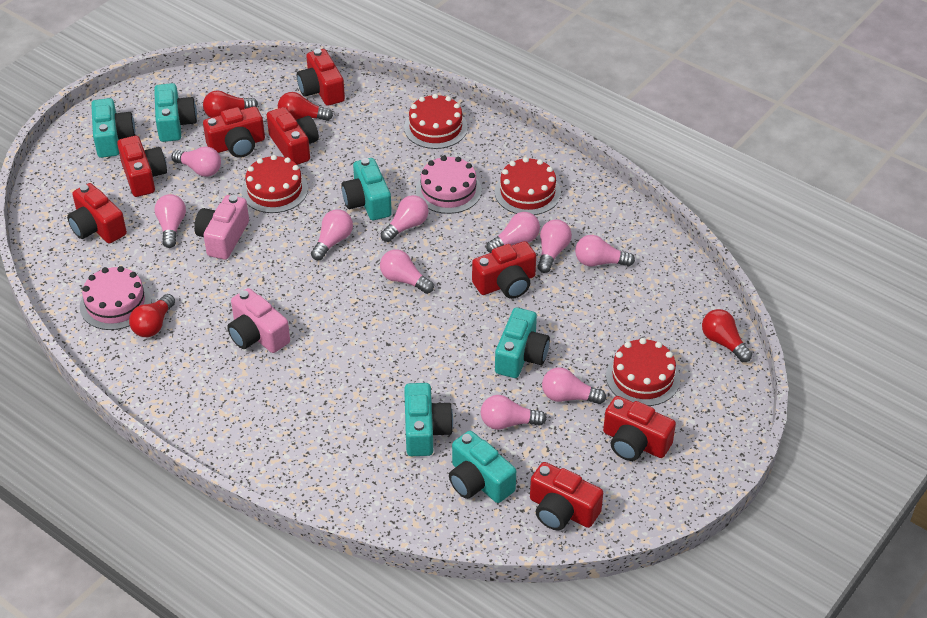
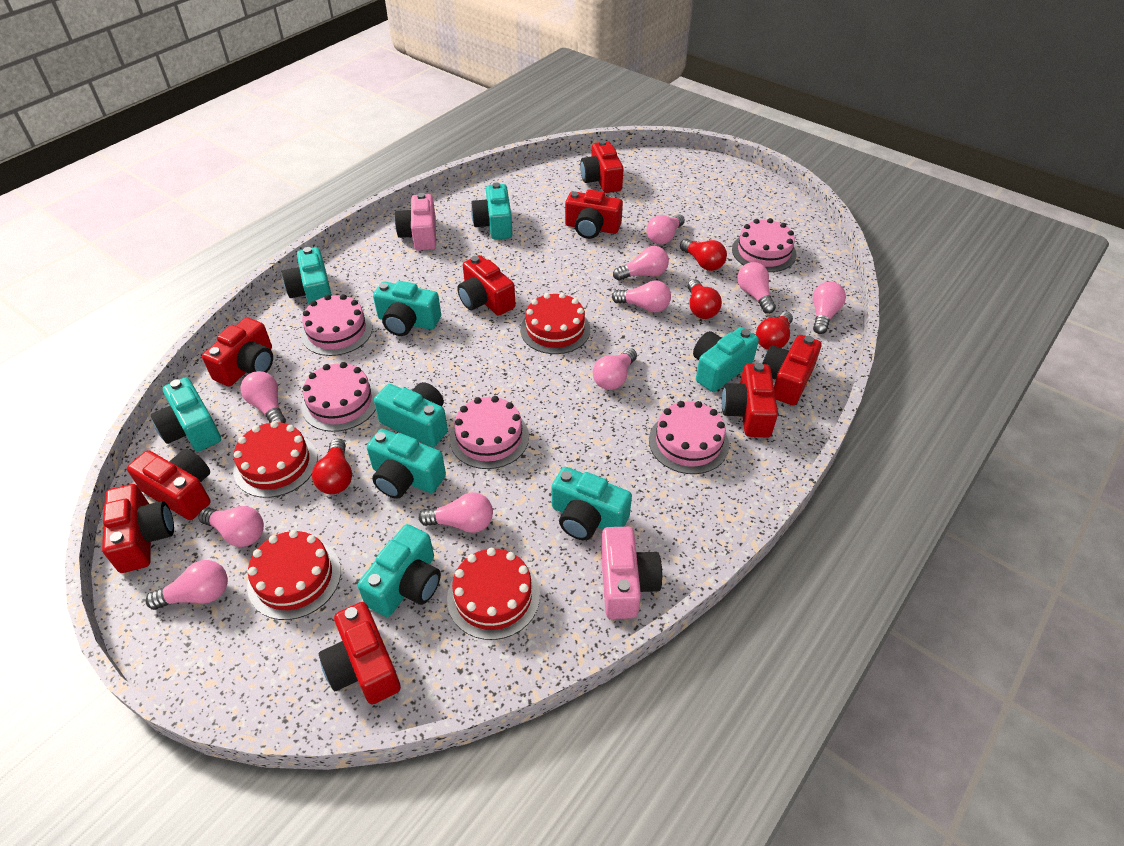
pink cake: 2 -> 5
red camera: 8 -> 9
turquoise camera: 6 -> 9

